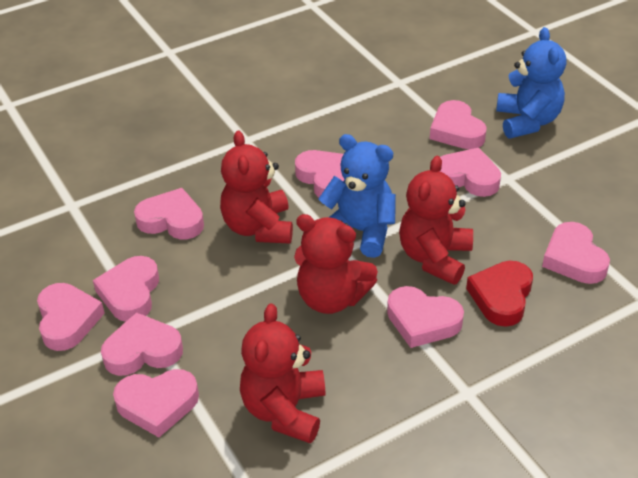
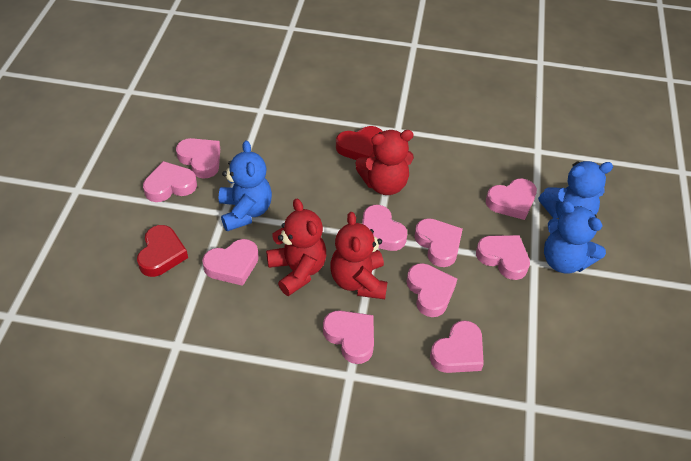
blue teddy bear: 2 -> 3
red heart: 1 -> 2
red teddy bear: 4 -> 3

